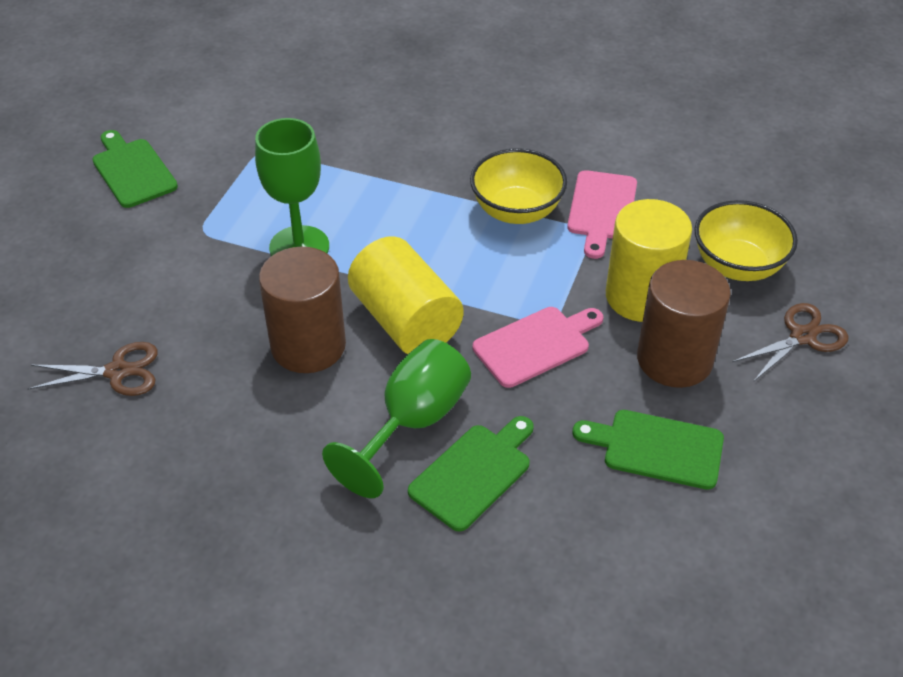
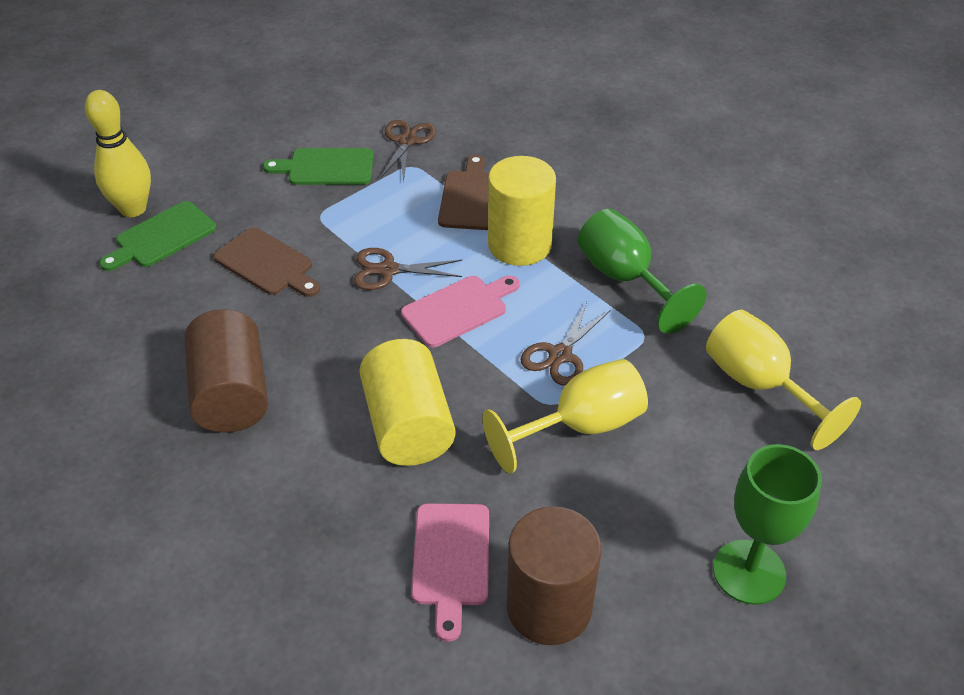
brown cutting board: 0 -> 2
brown scissors: 2 -> 3
green cutting board: 3 -> 2
yellow bowl: 2 -> 0
yellow bowling pin: 0 -> 1
yellow goblet: 0 -> 2

